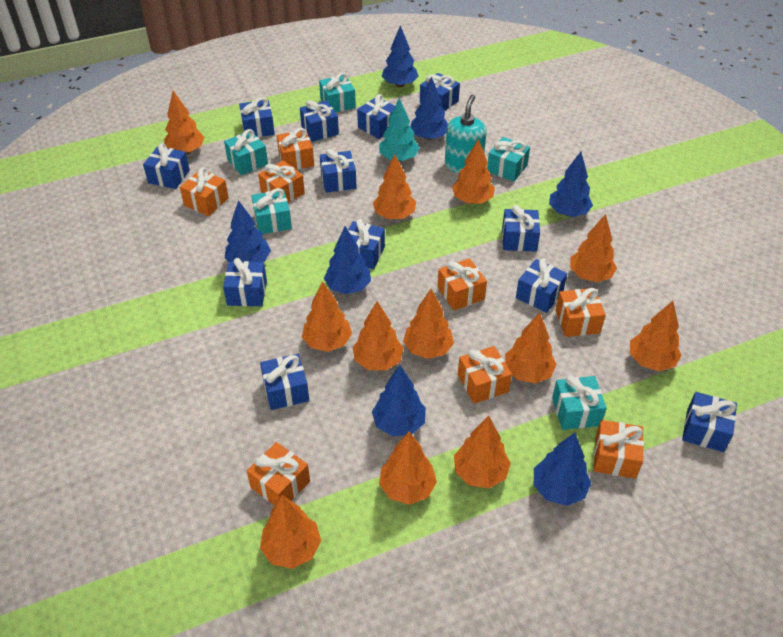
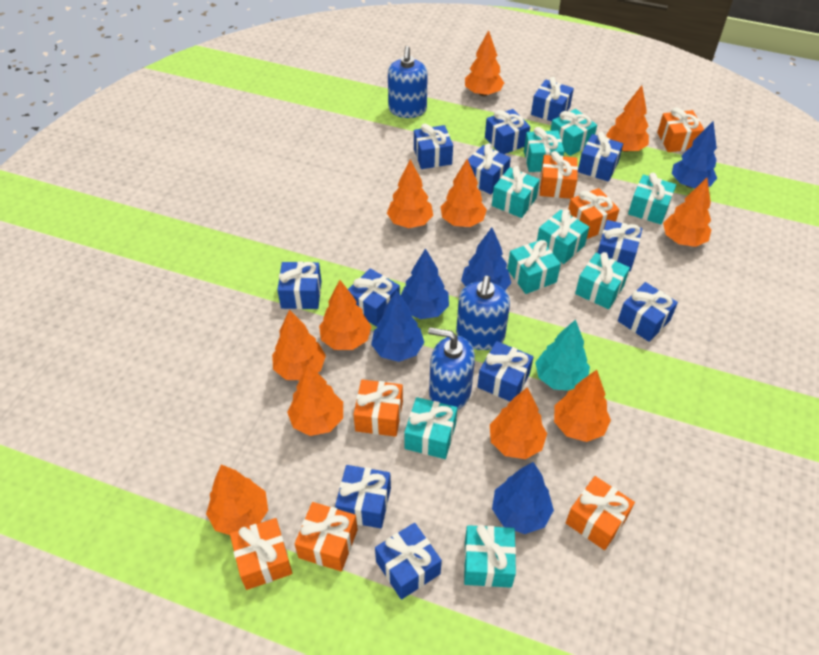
blue soap dispenser: 0 -> 3
blue tree: 7 -> 5
orange gift: 8 -> 7
orange tree: 12 -> 11
turquoise gift: 5 -> 9
turquoise soap dispenser: 1 -> 0

